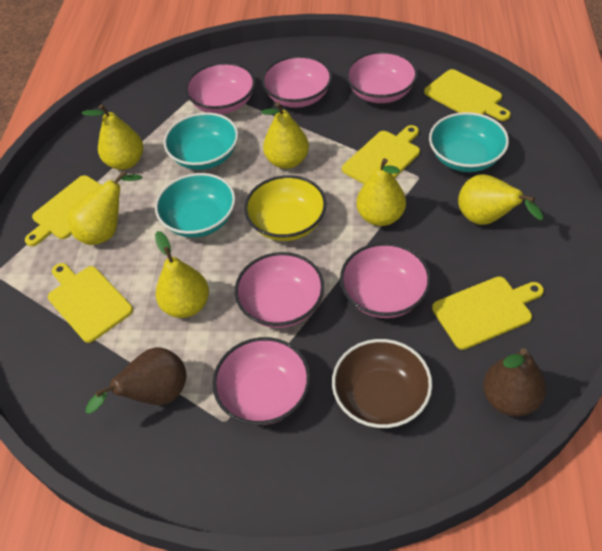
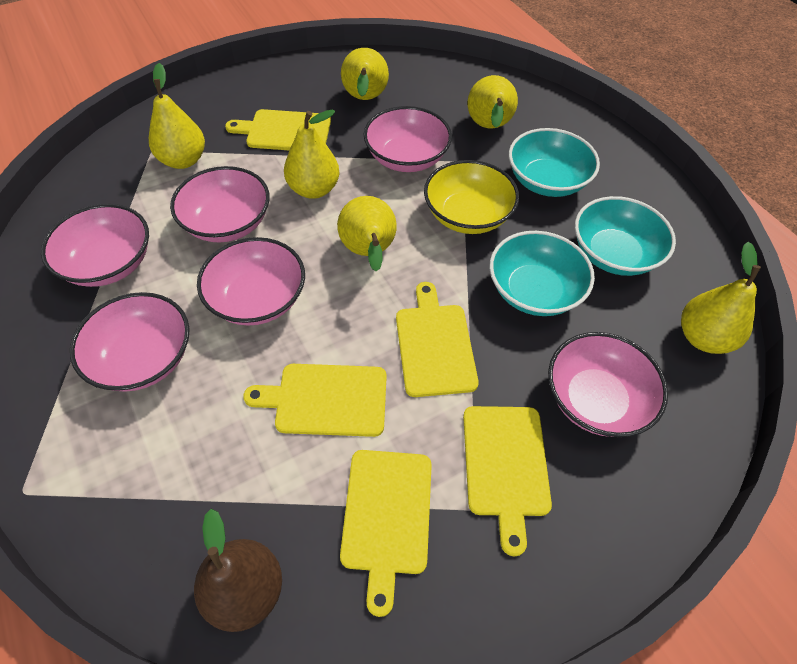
brown bowl: 1 -> 0
brown pear: 2 -> 1

